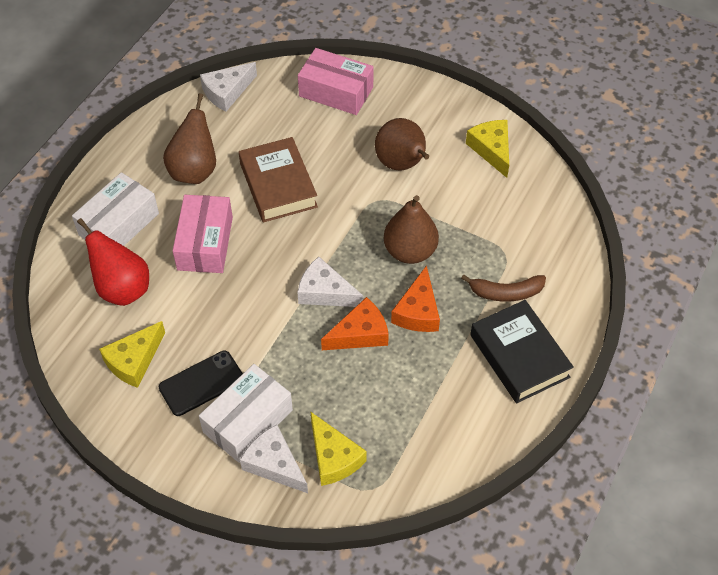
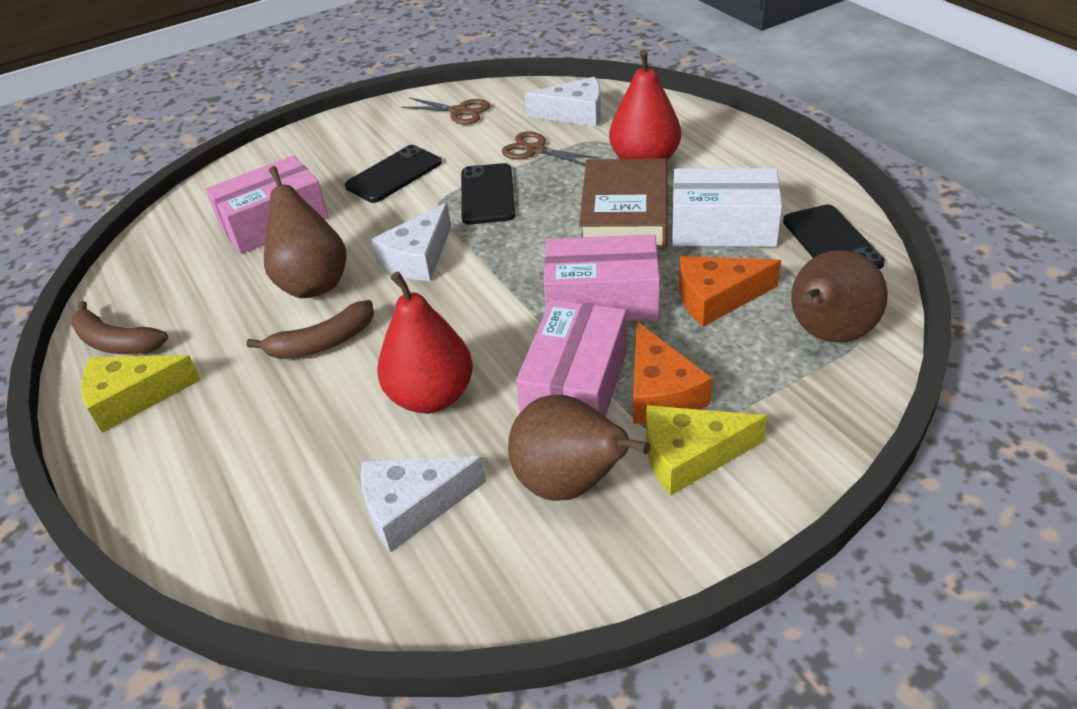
black book: 1 -> 0
black phone: 1 -> 3
brown banana: 1 -> 2
brown scissors: 0 -> 2
pink box: 2 -> 3
red pear: 1 -> 2
white box: 2 -> 1
yellow cheese: 3 -> 2

